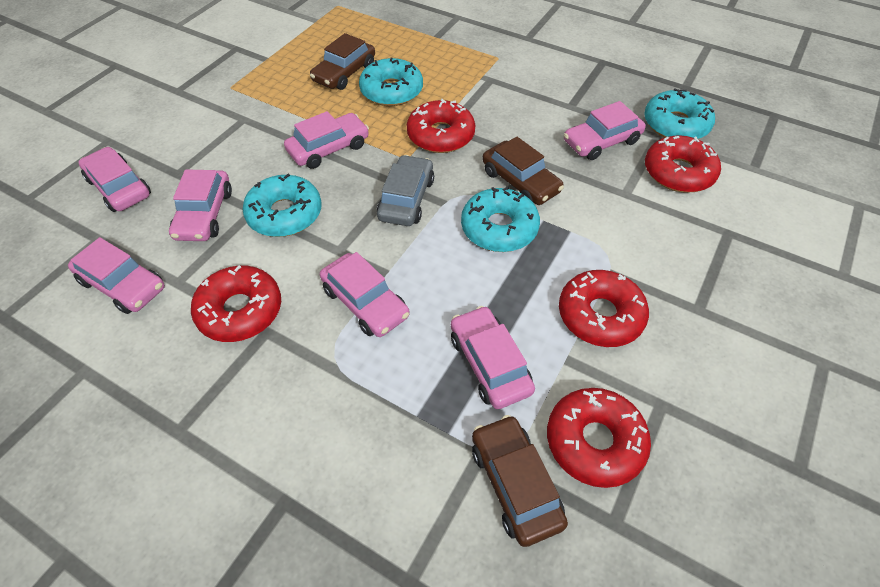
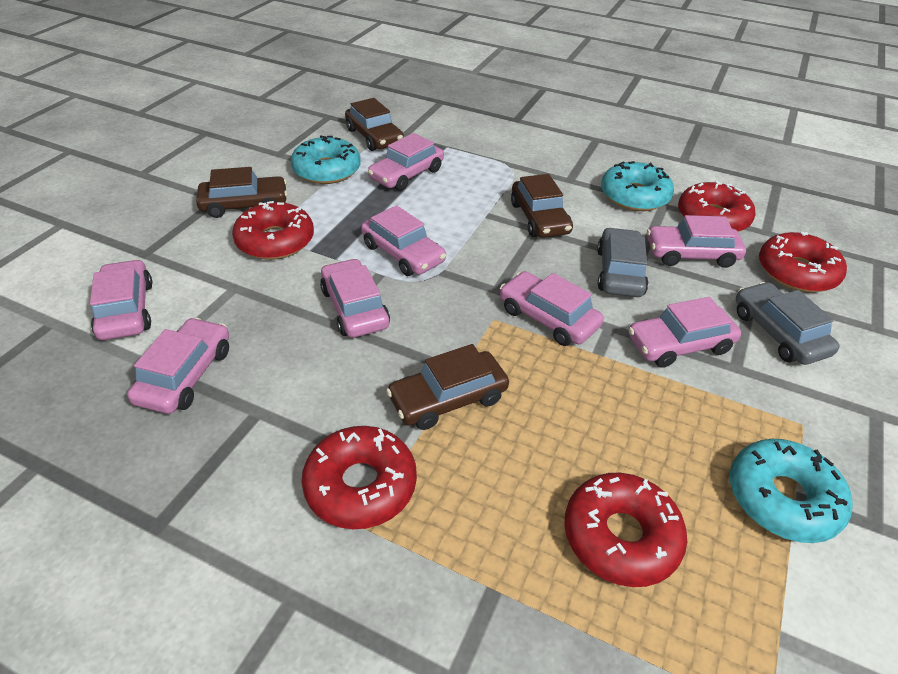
brown car: 3 -> 4
grey car: 1 -> 2
pink car: 7 -> 8
turquoise donut: 4 -> 3

